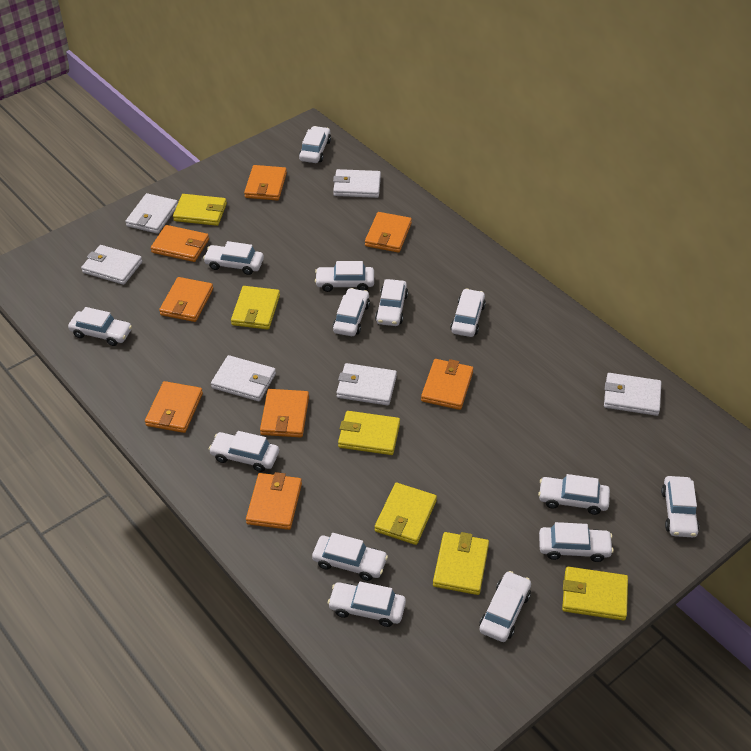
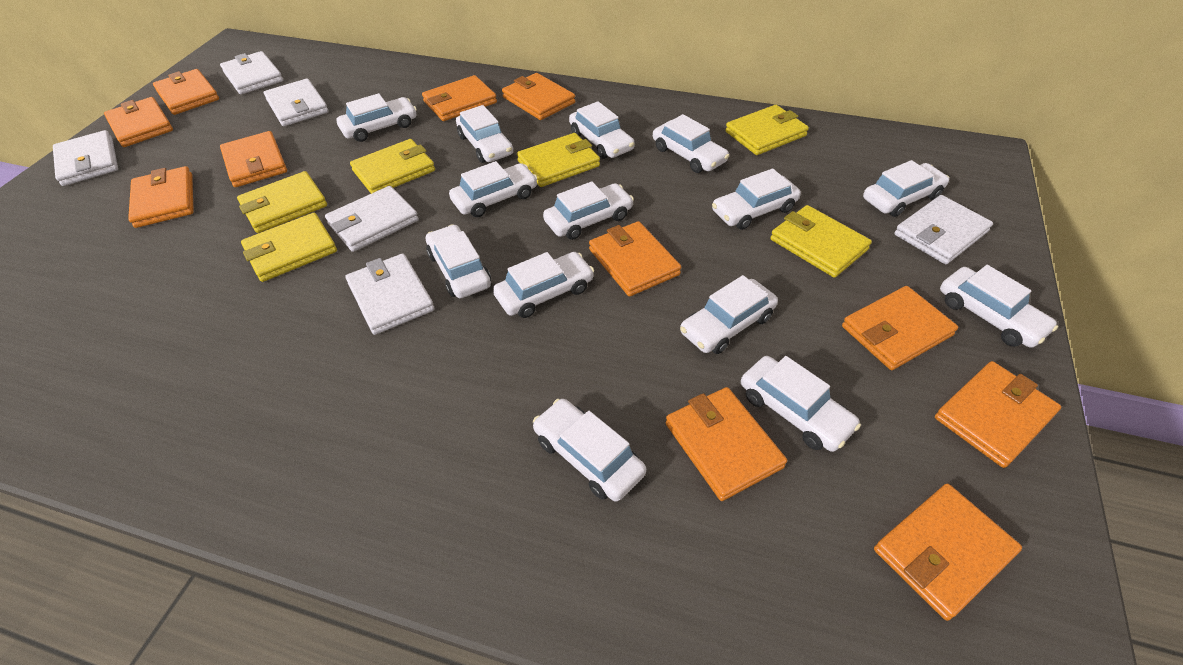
orange wallet: 8 -> 11

